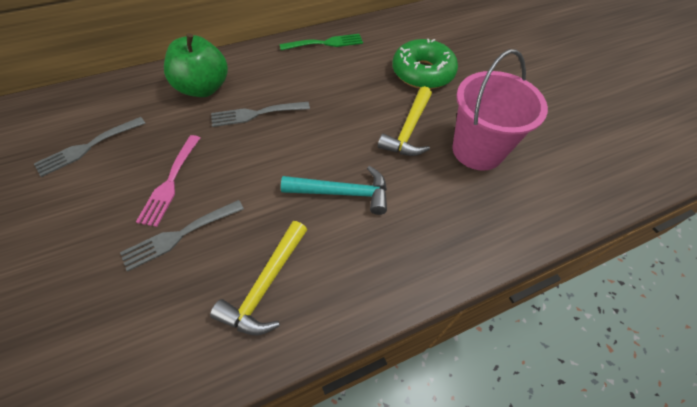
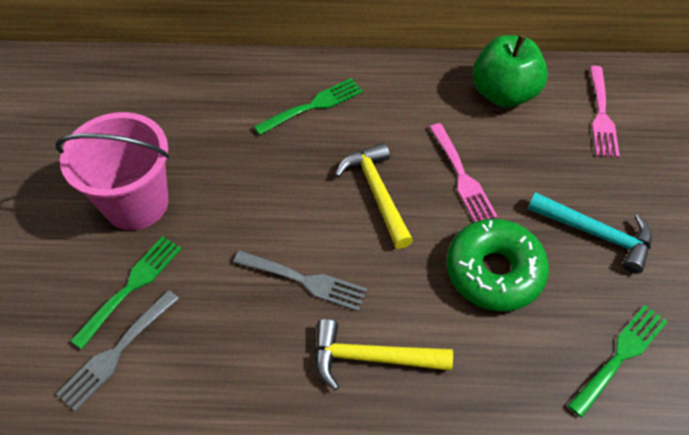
green fork: 1 -> 3
grey fork: 3 -> 2
pink fork: 1 -> 2

